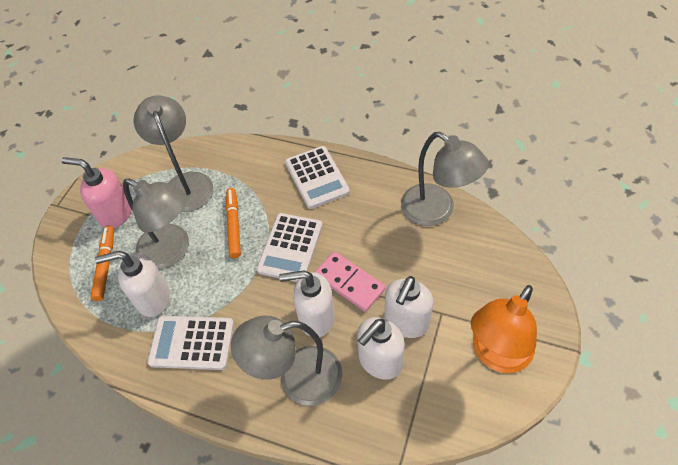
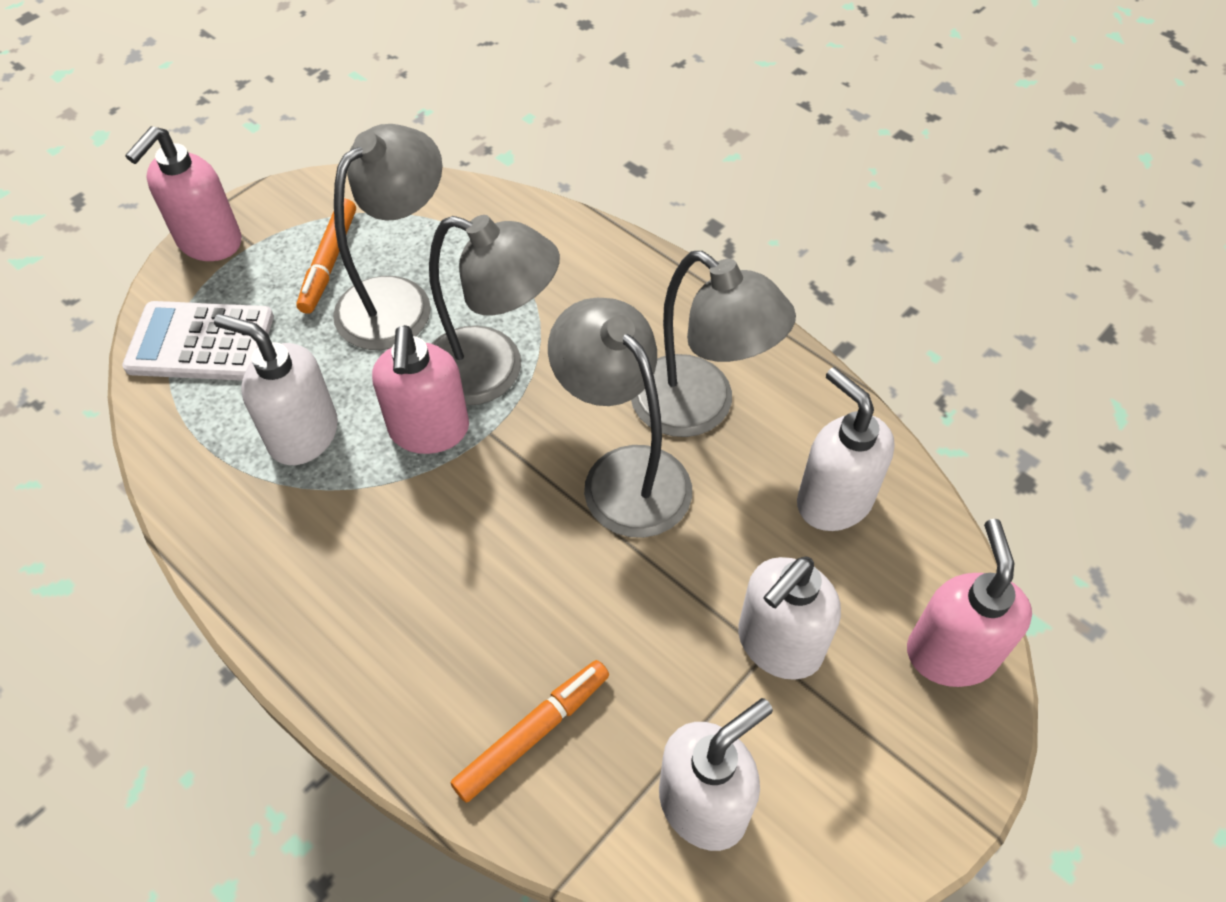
orange lamp: 1 -> 0
pink domino: 1 -> 0
pink soap dispenser: 1 -> 3
white calculator: 3 -> 1

